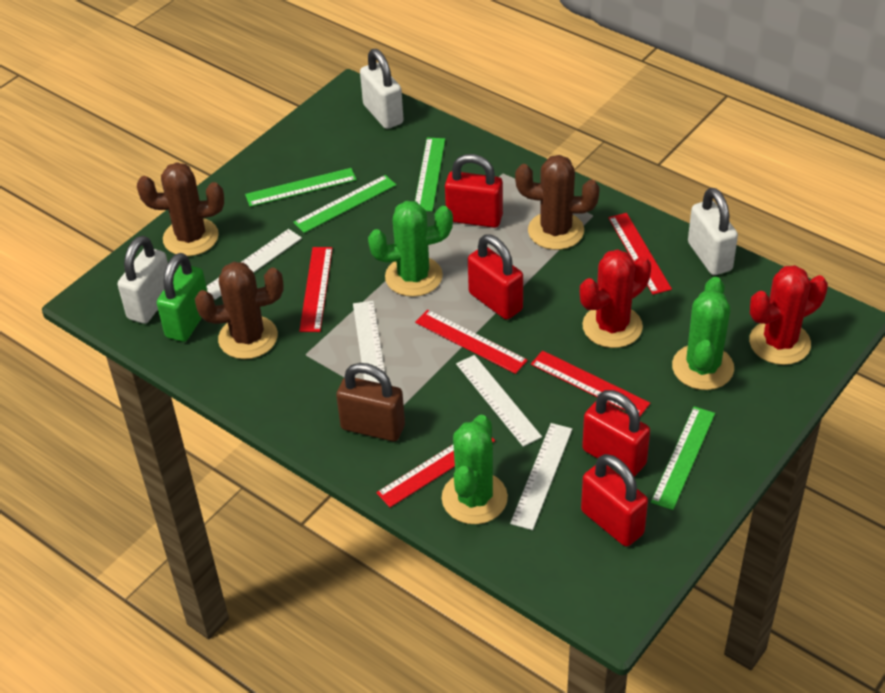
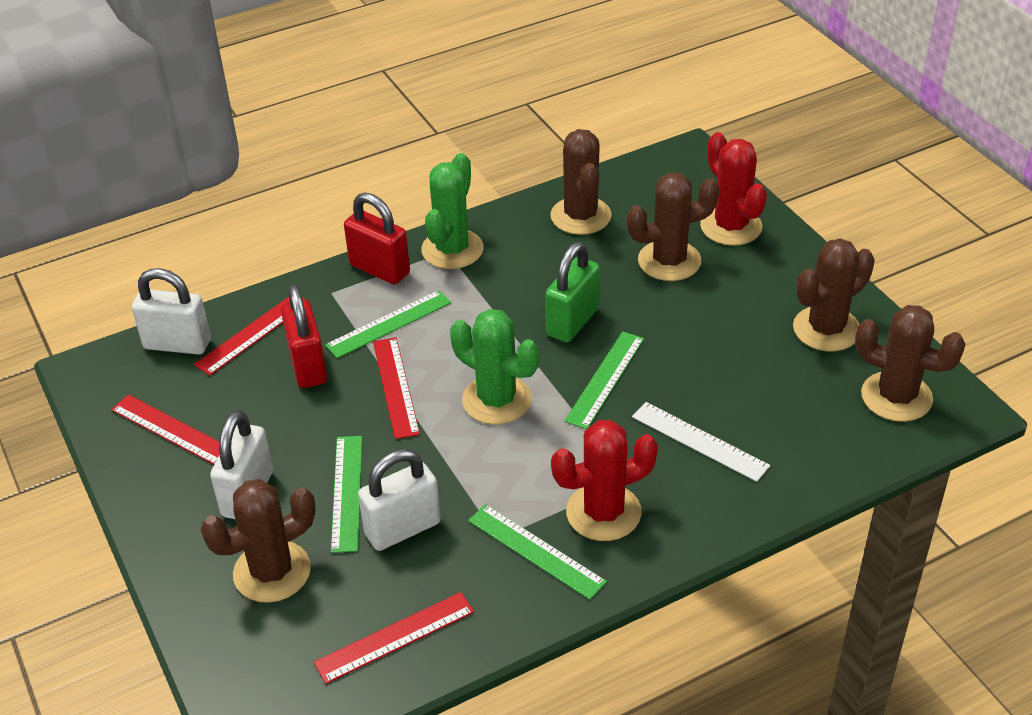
brown cactus: 3 -> 5
brown padlock: 1 -> 0
green cactus: 3 -> 2
red padlock: 4 -> 2
red ruler: 5 -> 4
white ruler: 4 -> 1

